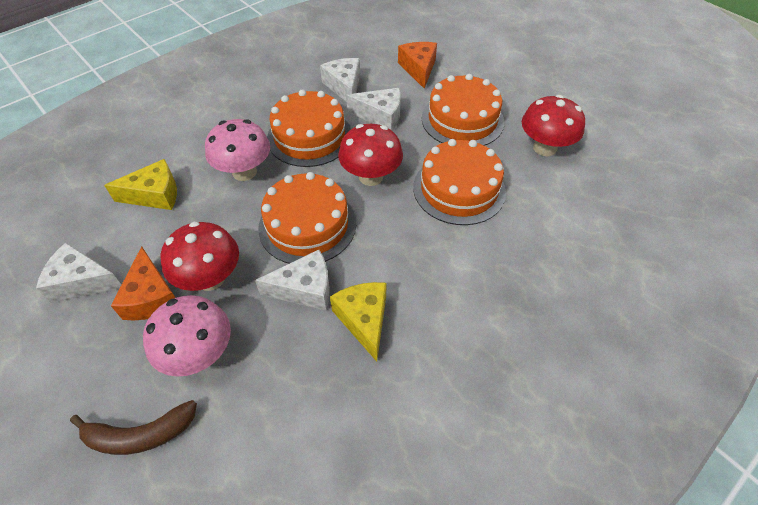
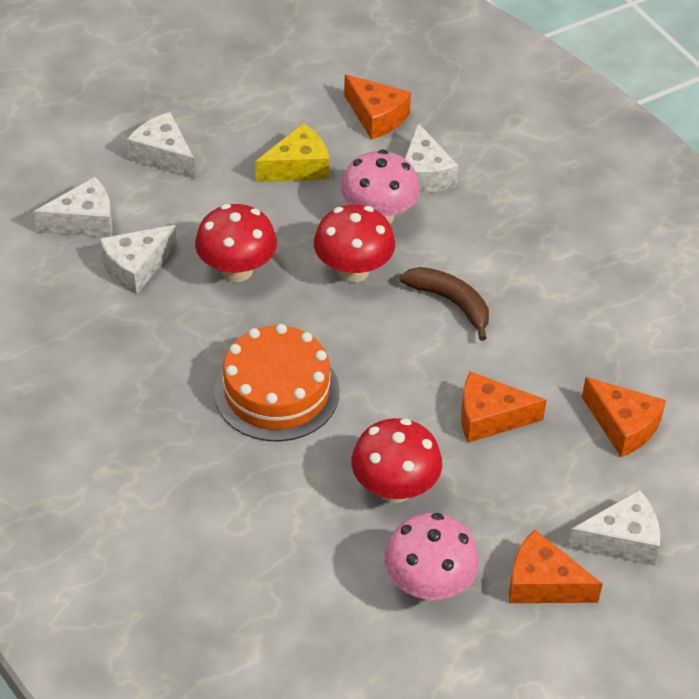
orange cake: 4 -> 1
orange cheese: 2 -> 4
white cheese: 4 -> 5
yellow cheese: 2 -> 1

